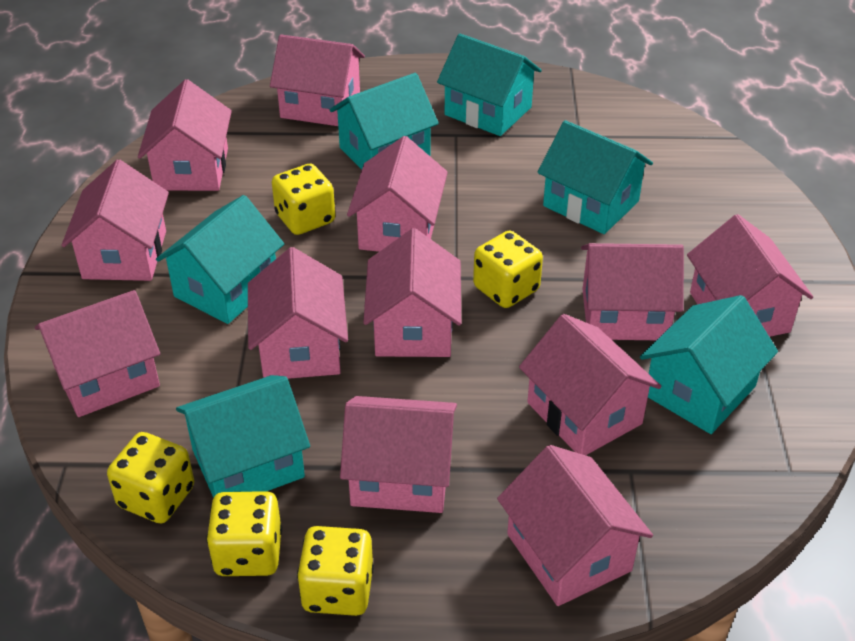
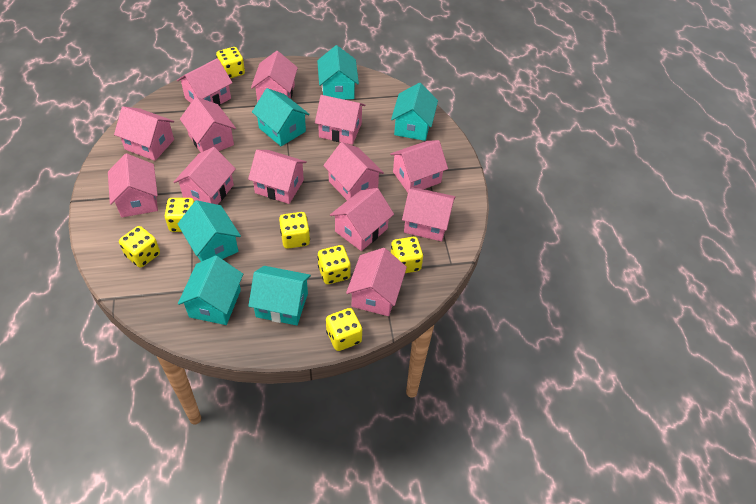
pink house: 12 -> 13
yellow dice: 5 -> 7

